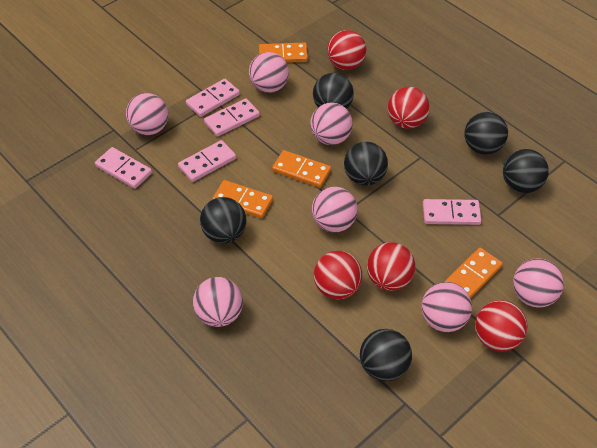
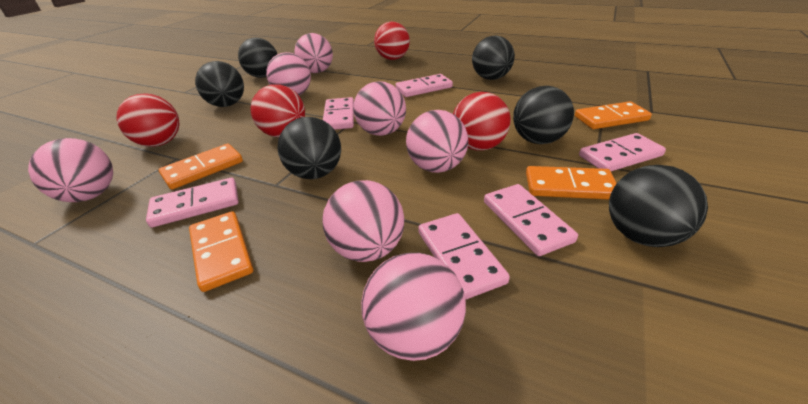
pink domino: 5 -> 6
red ball: 5 -> 4

